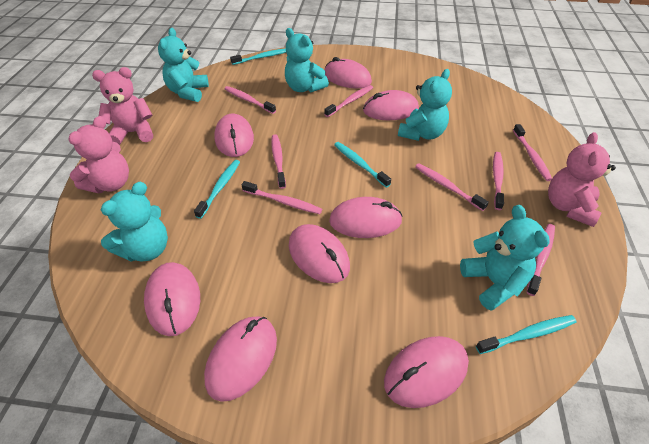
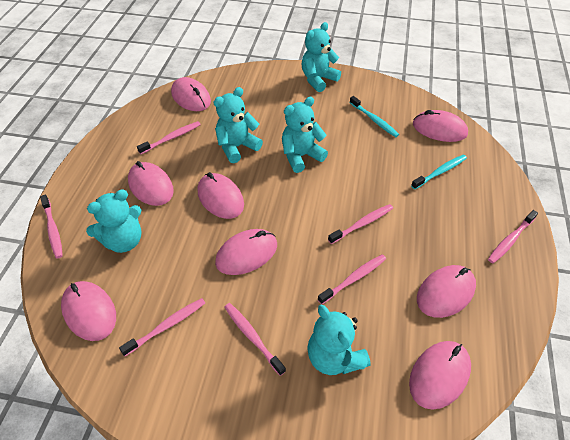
pink teddy bear: 3 -> 0
pink toothbrush: 8 -> 7
turquoise toothbrush: 4 -> 2

